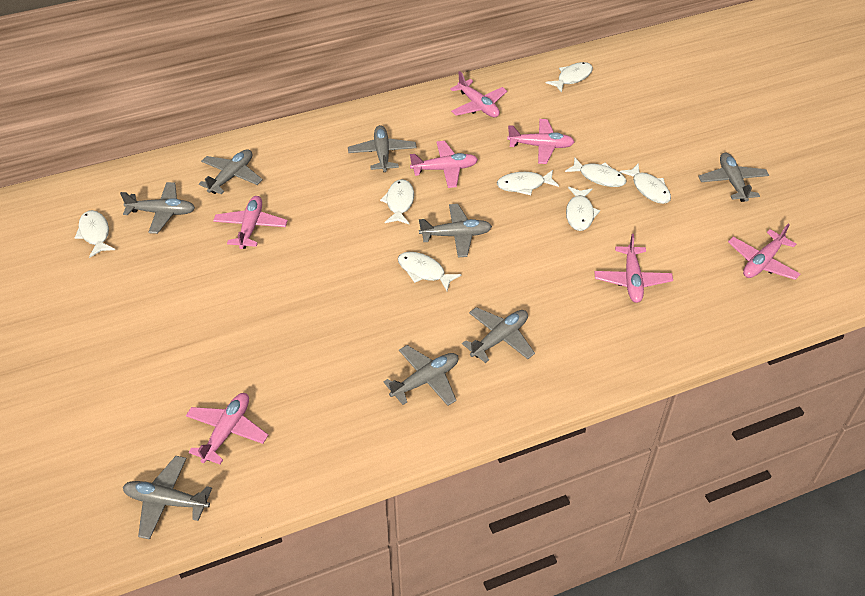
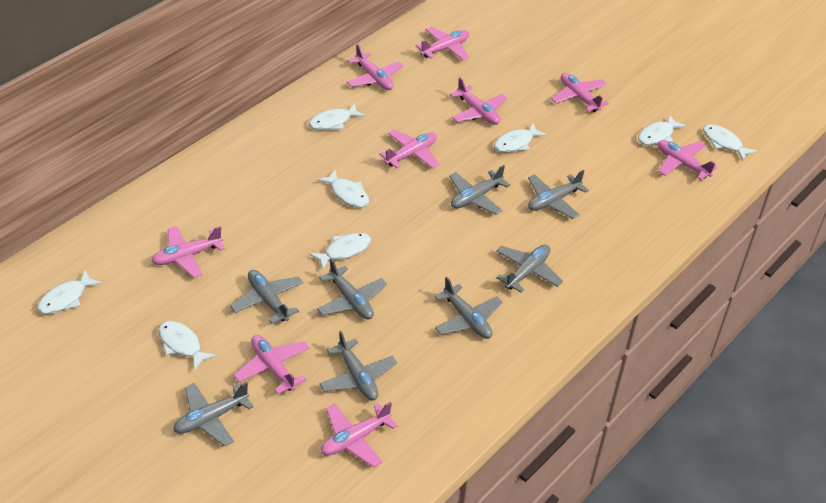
pink plane: 7 -> 9

